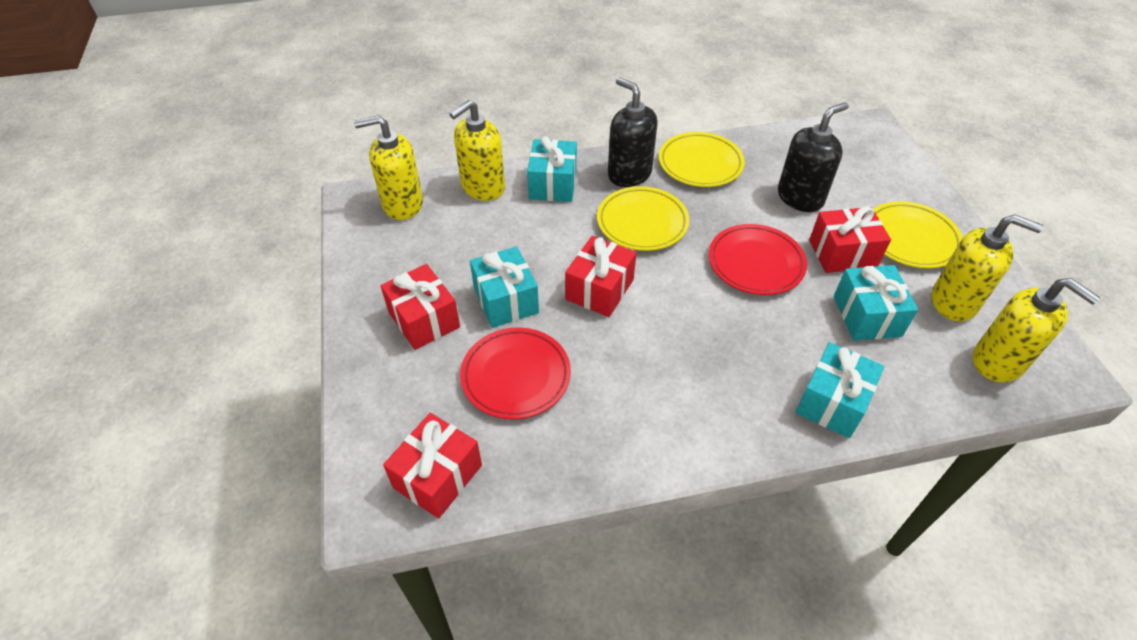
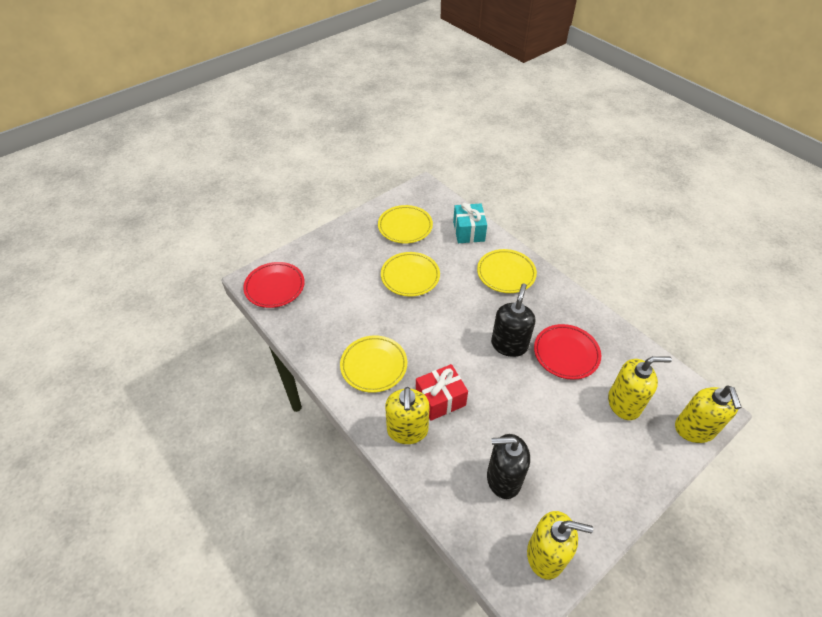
red gift: 4 -> 1
turquoise gift: 4 -> 1
yellow plate: 3 -> 4

